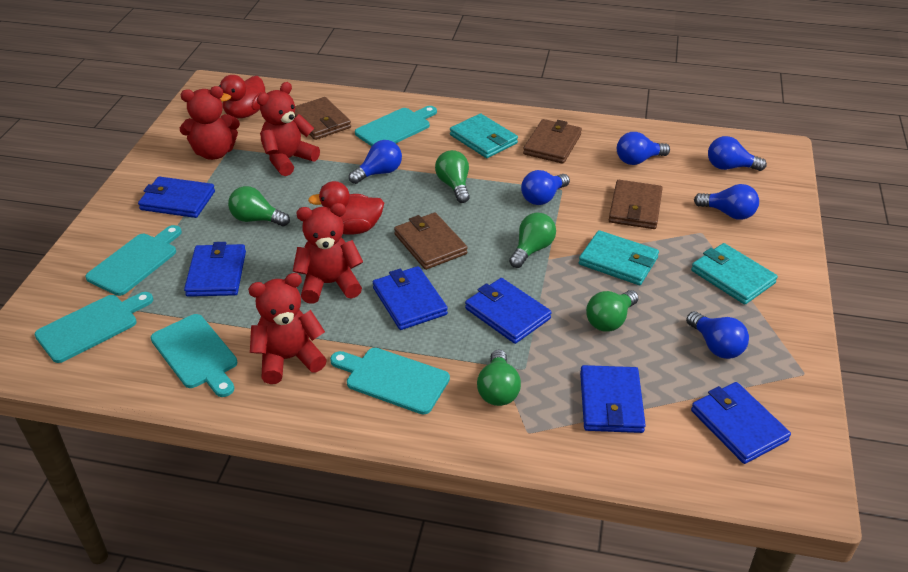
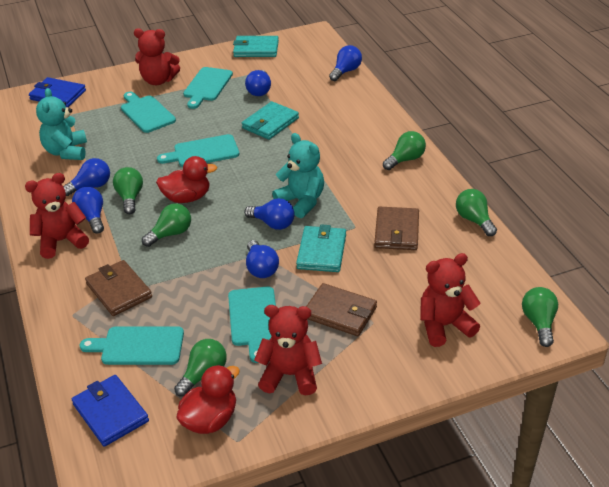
blue wallet: 6 -> 2
brown wallet: 4 -> 3
green light bulb: 5 -> 6
turquoise teddy bear: 0 -> 2

